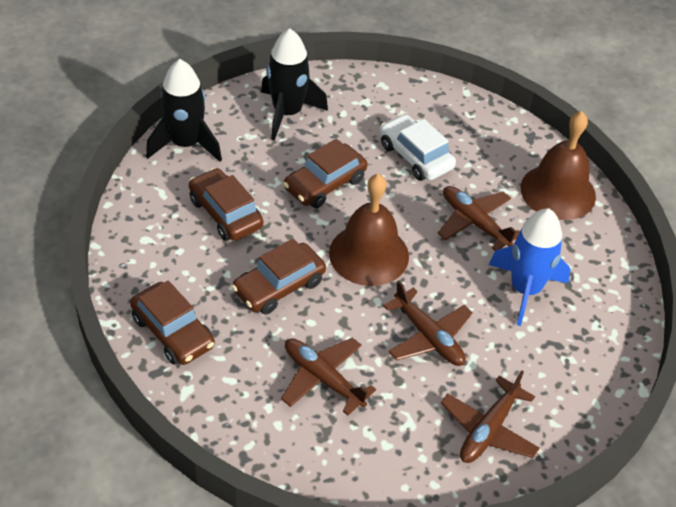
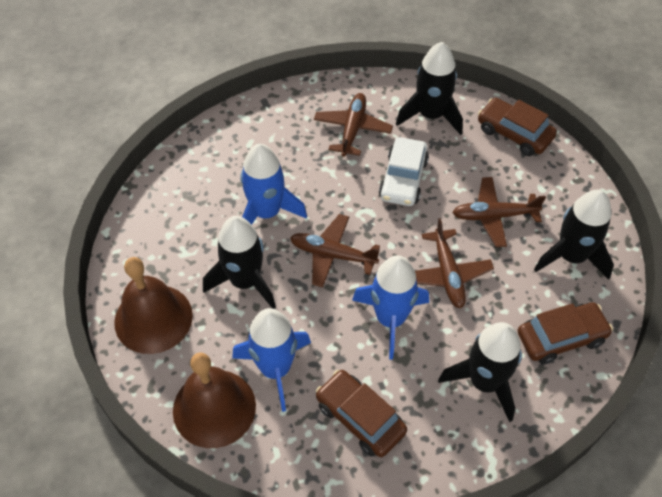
black rocket: 2 -> 4
blue rocket: 1 -> 3
brown car: 4 -> 3

